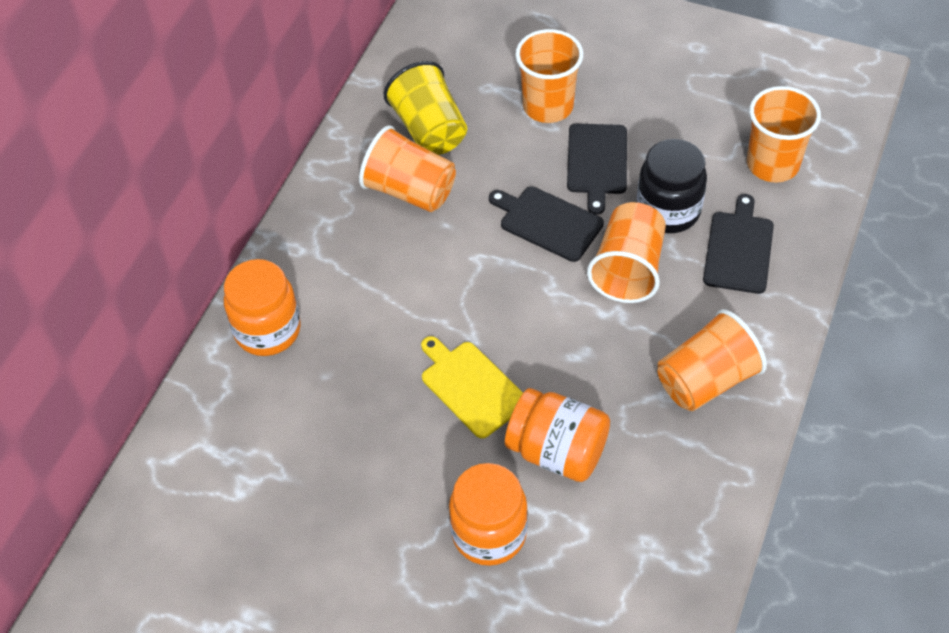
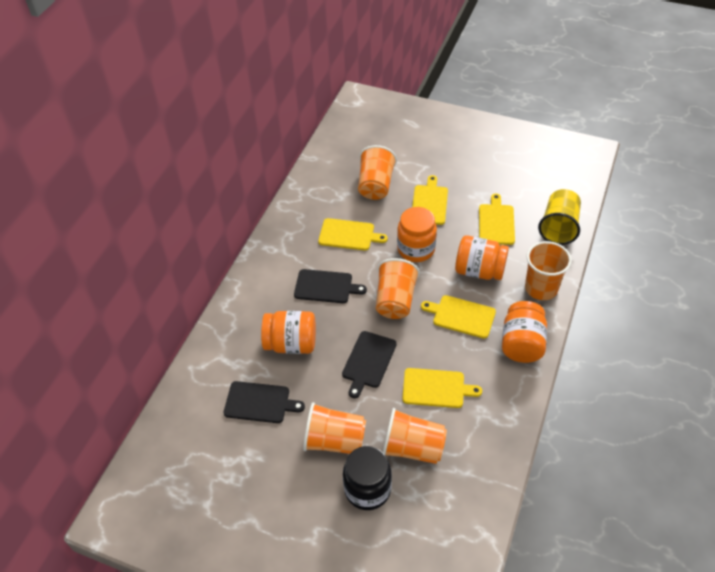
orange jar: 3 -> 4
yellow cutting board: 1 -> 5

